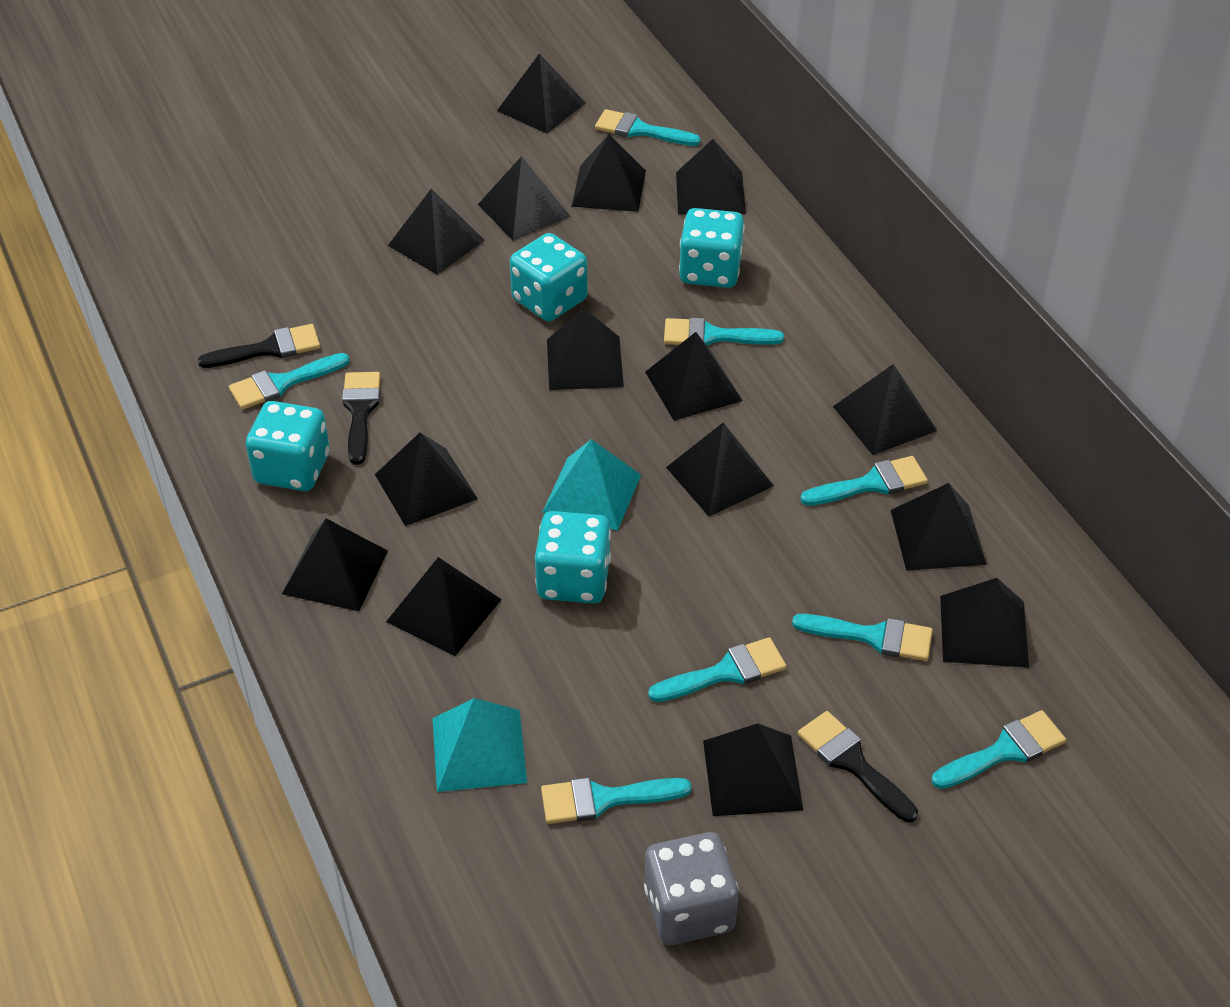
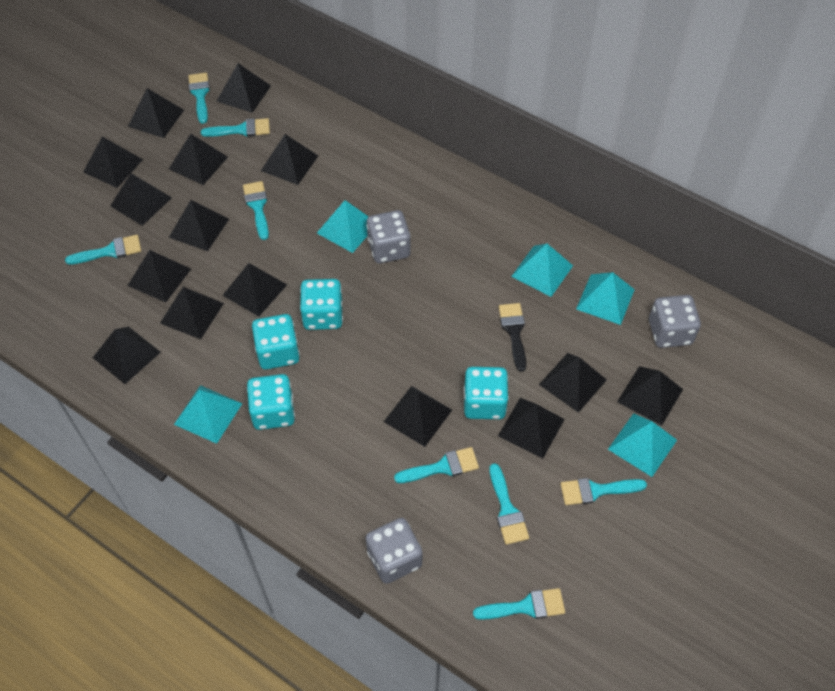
black brush: 3 -> 1
grey dice: 1 -> 3
turquoise pyramid: 2 -> 5

